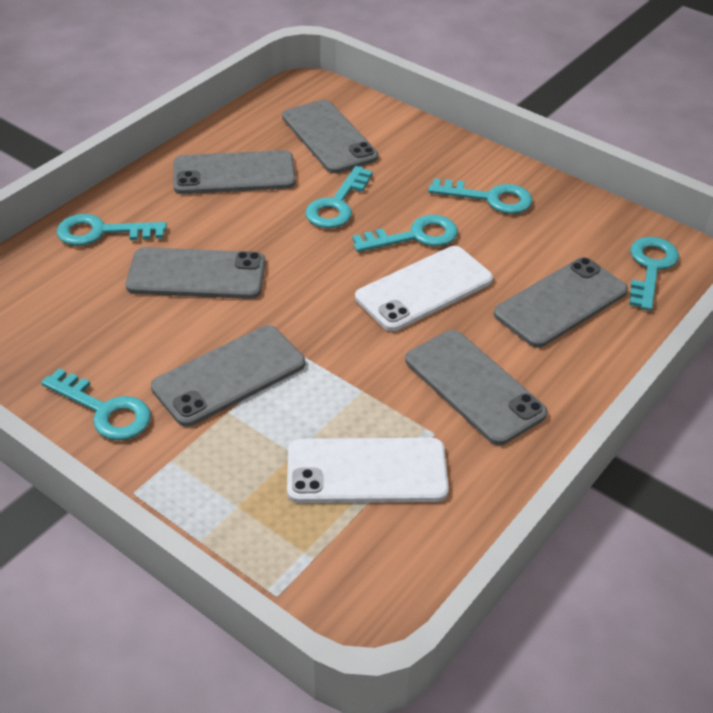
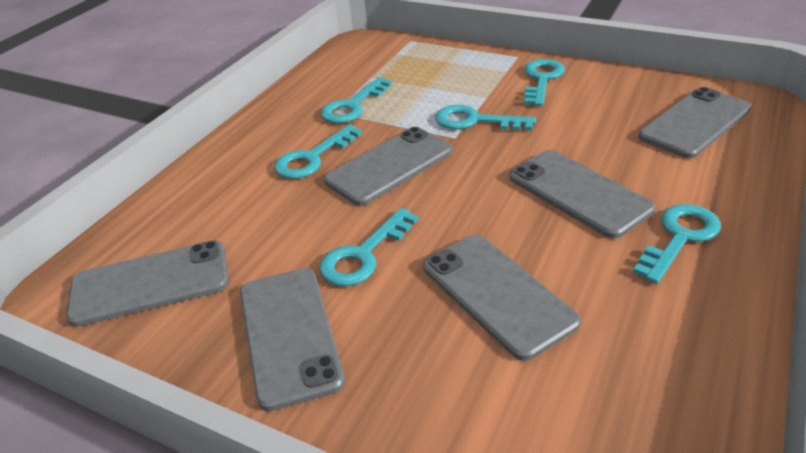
white phone: 2 -> 0

